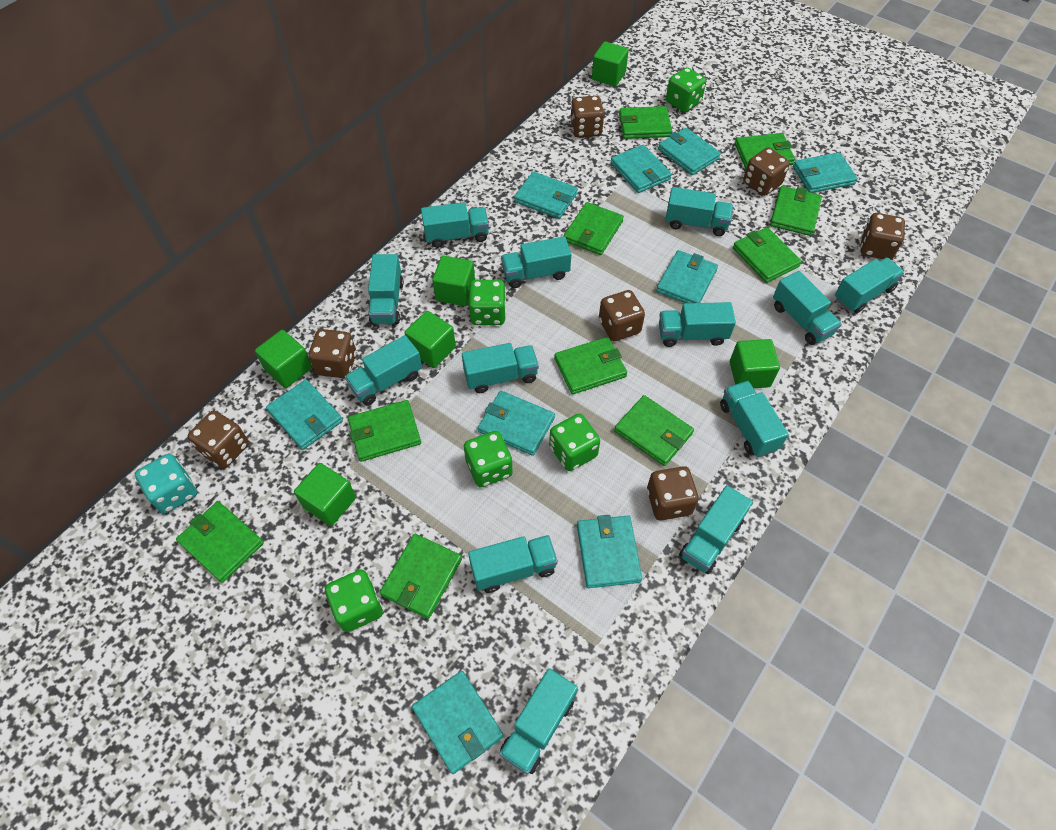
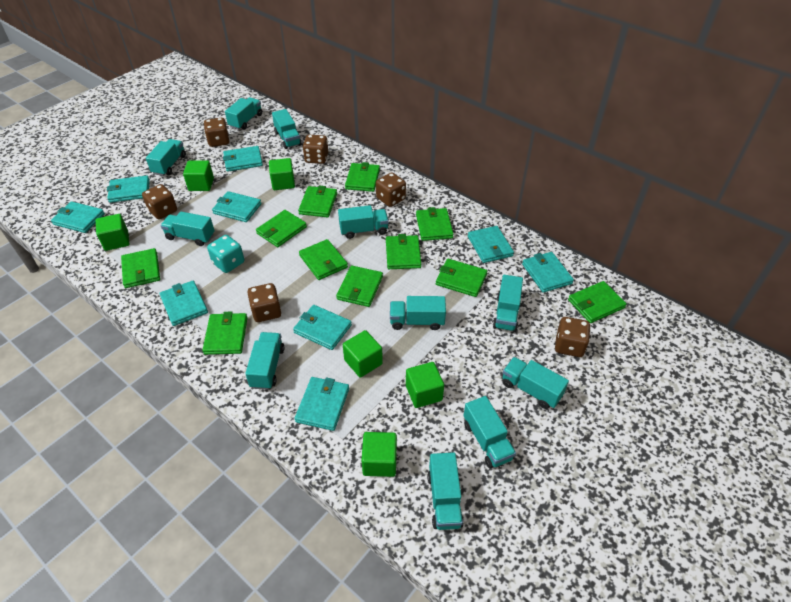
brown dice: 7 -> 6
green dice: 5 -> 0
green wallet: 10 -> 11
turquoise truck: 13 -> 11

